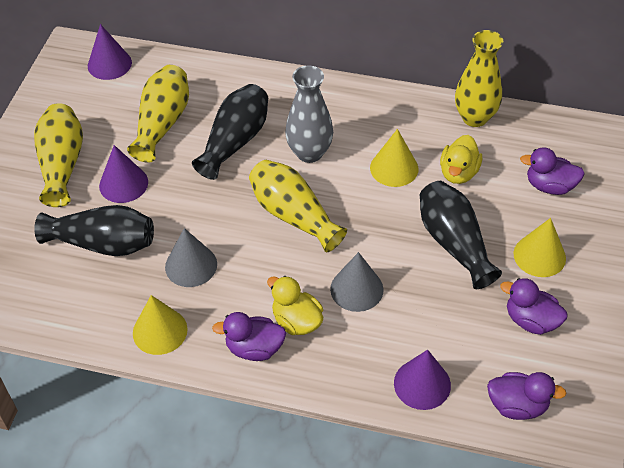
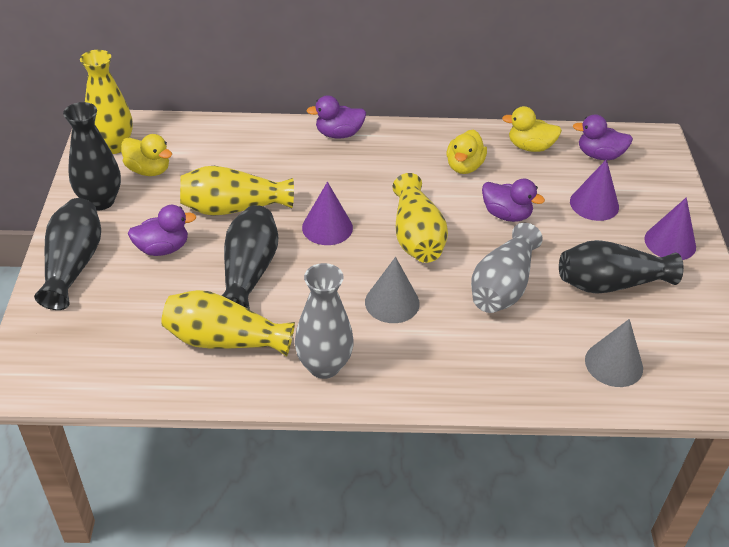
black vase: 3 -> 4
grey vase: 1 -> 2
yellow cone: 3 -> 0
yellow duck: 2 -> 3

